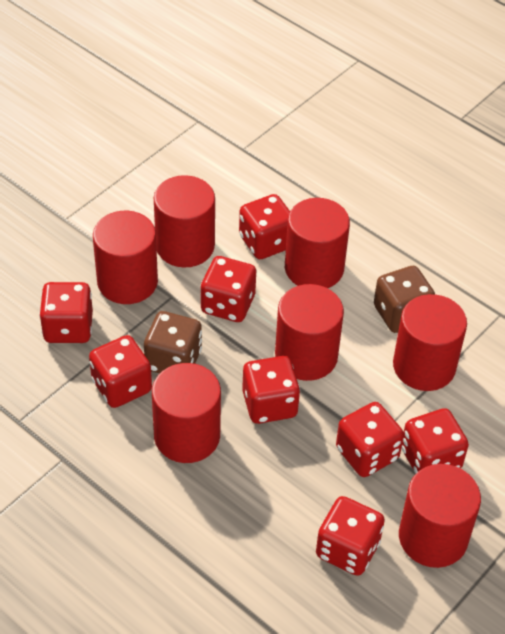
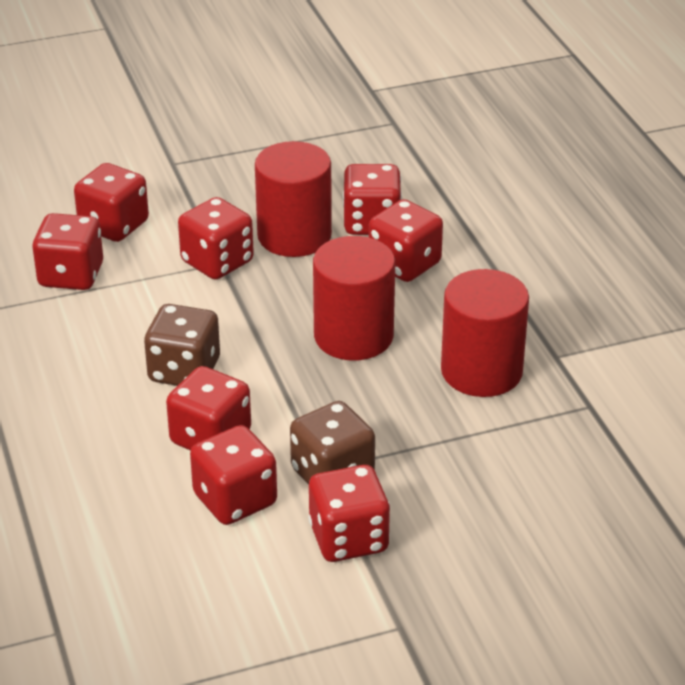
red cylinder: 7 -> 3

